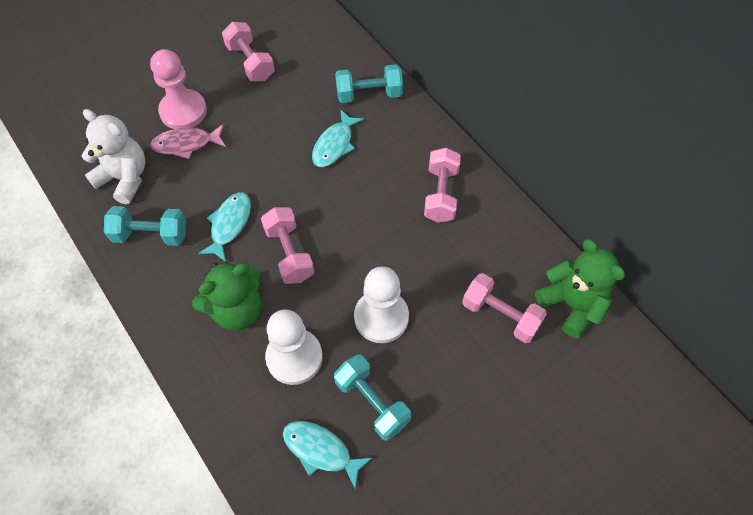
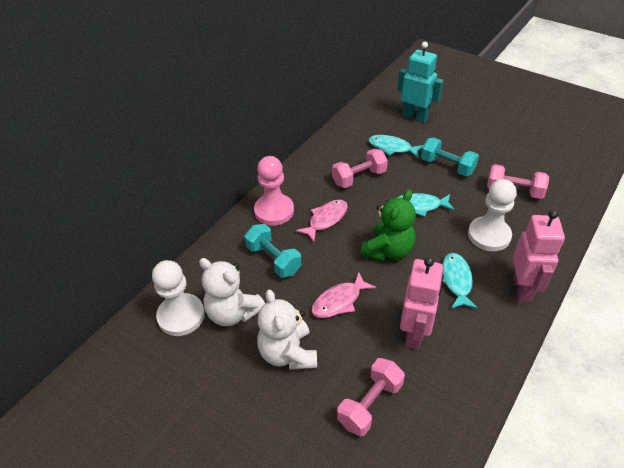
green teddy bear: 2 -> 1
pink dumbbell: 4 -> 3
pink fish: 1 -> 2
pink robot: 0 -> 2
turquoise dumbbell: 3 -> 2
turquoise robot: 0 -> 1
white teddy bear: 1 -> 2

